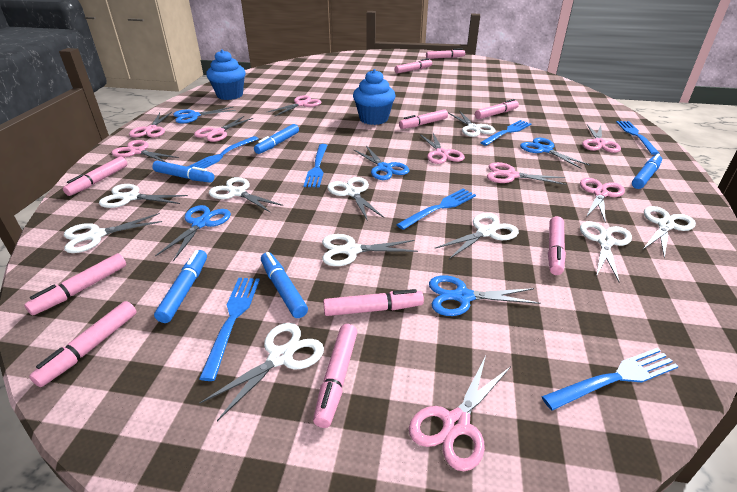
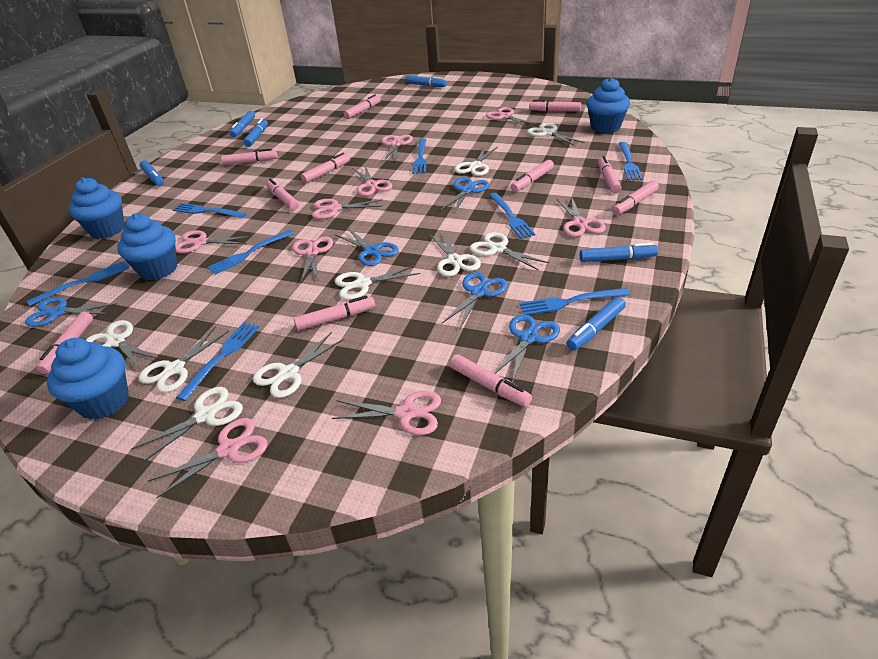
blue cupcake: 2 -> 4
blue fork: 7 -> 8
blue marker: 5 -> 6
pink marker: 10 -> 11
white scissors: 10 -> 9

